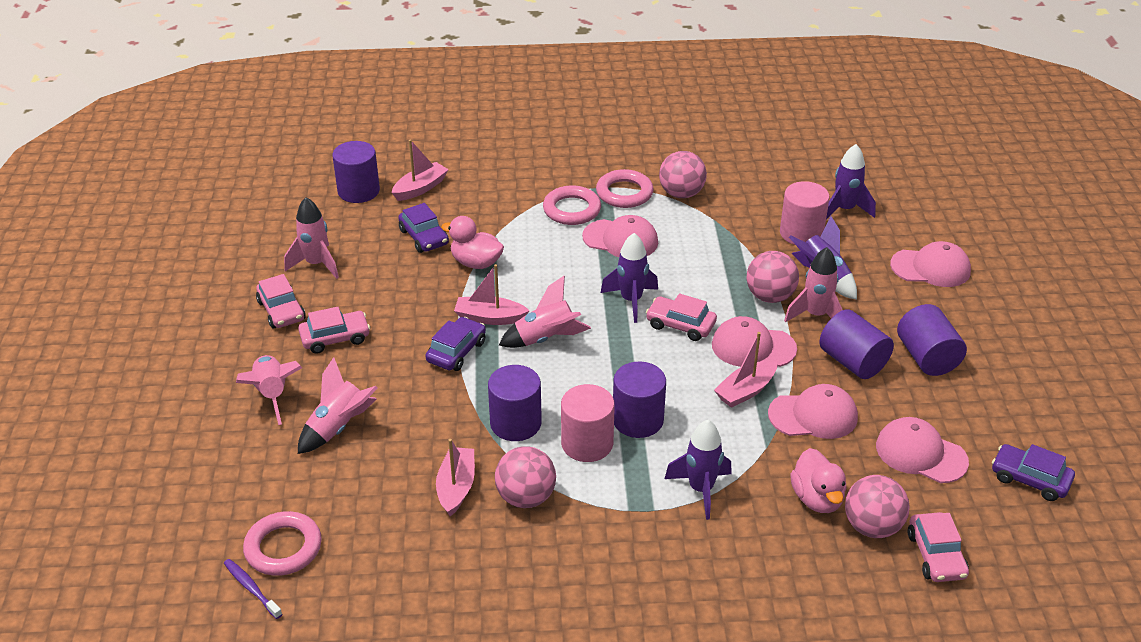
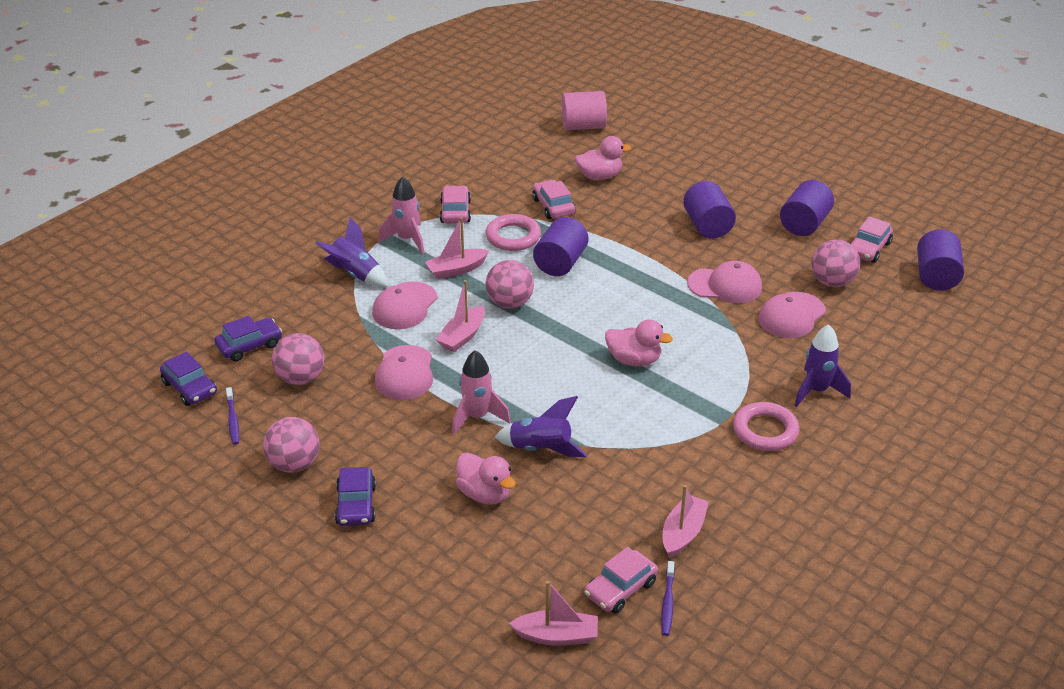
pink cap: 5 -> 4
pink cylinder: 2 -> 1
pink duck: 2 -> 3
pink ring: 3 -> 2
pink rocket: 5 -> 2
purple cylinder: 5 -> 4
purple rocket: 4 -> 3
purple toothbrush: 1 -> 2

